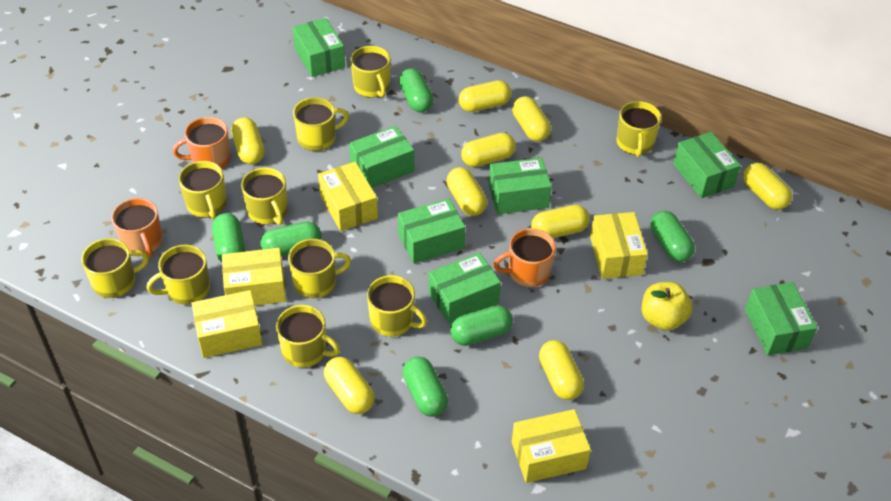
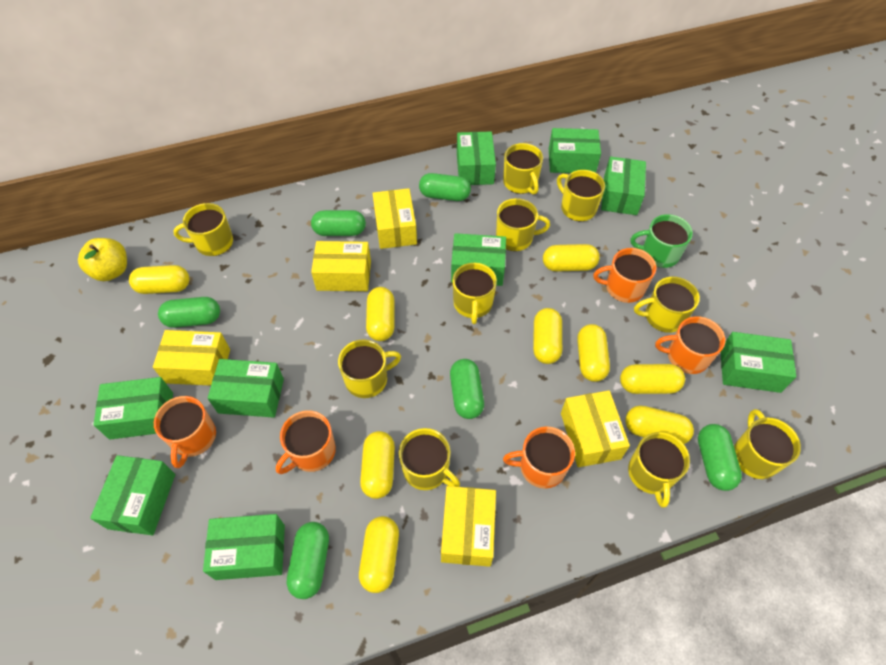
green box: 7 -> 9
green mug: 0 -> 1
orange mug: 3 -> 5

